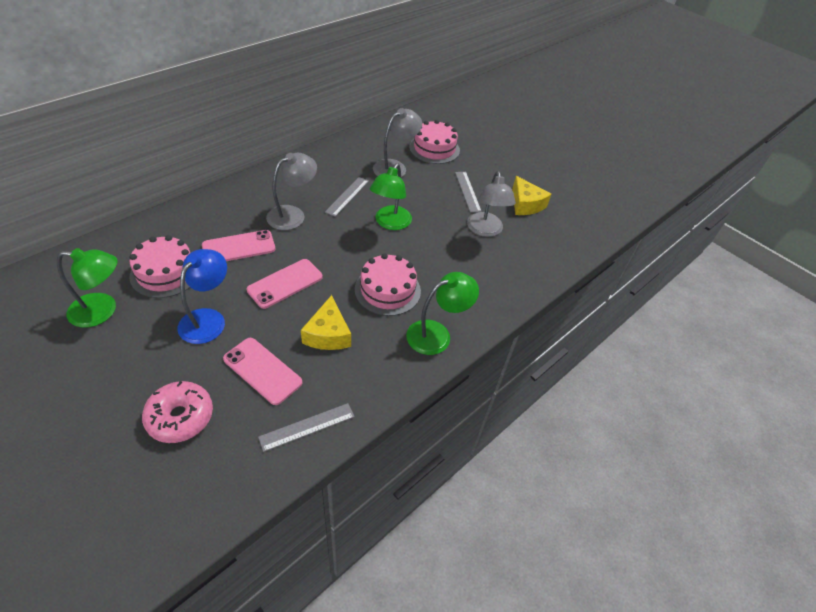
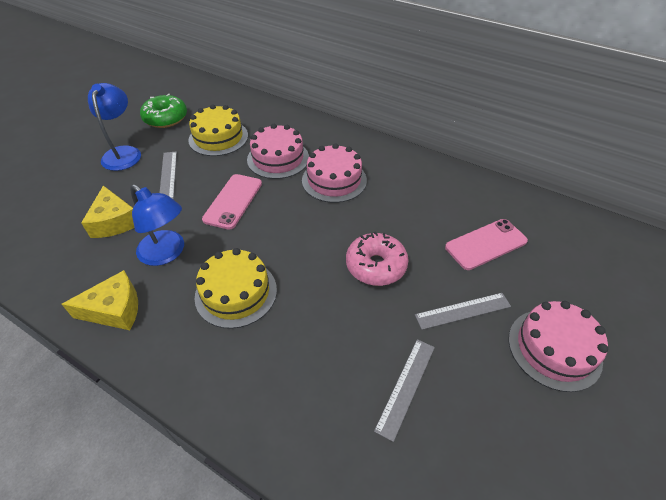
blue lamp: 1 -> 2
green donut: 0 -> 1
green lamp: 3 -> 0
grey lamp: 3 -> 0
pink phone: 3 -> 2
yellow cake: 0 -> 2

